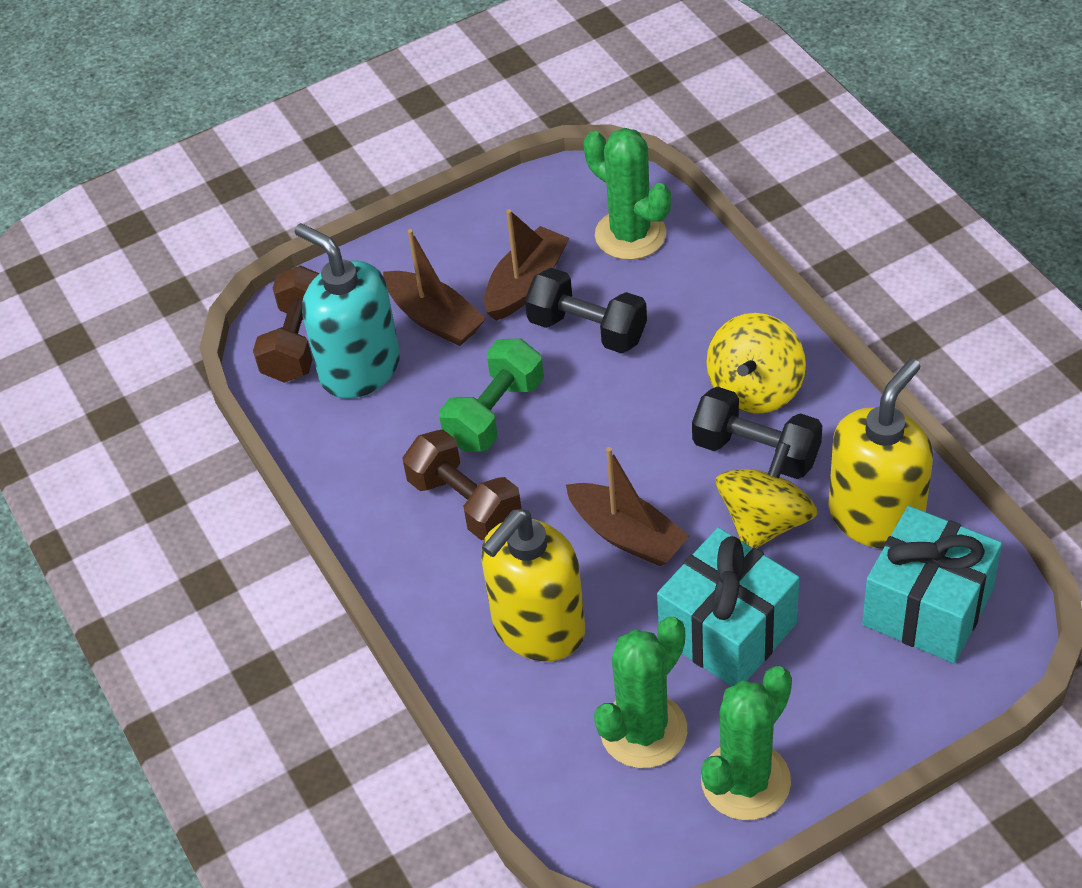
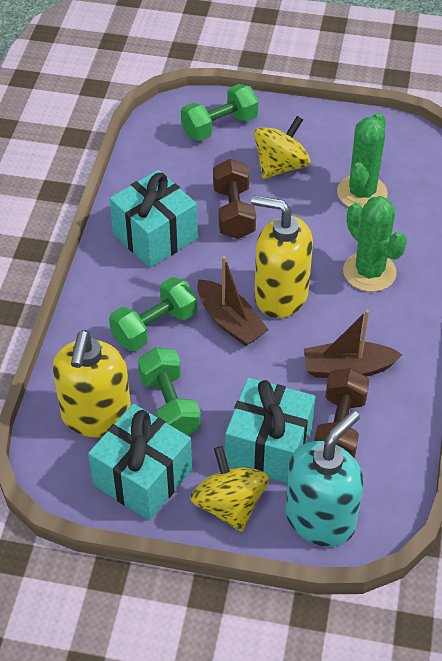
black dumbbell: 2 -> 0
brown boat: 3 -> 2
green cactus: 3 -> 2
green dumbbell: 1 -> 3
turquoise gift: 2 -> 3

